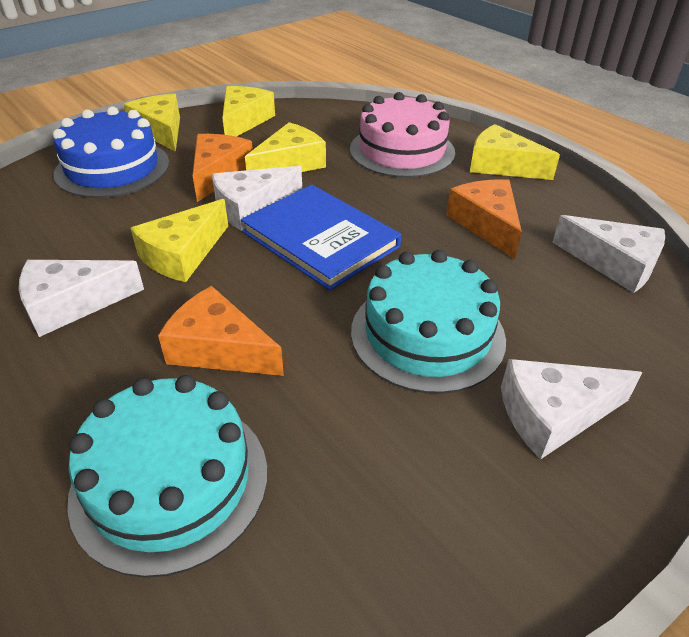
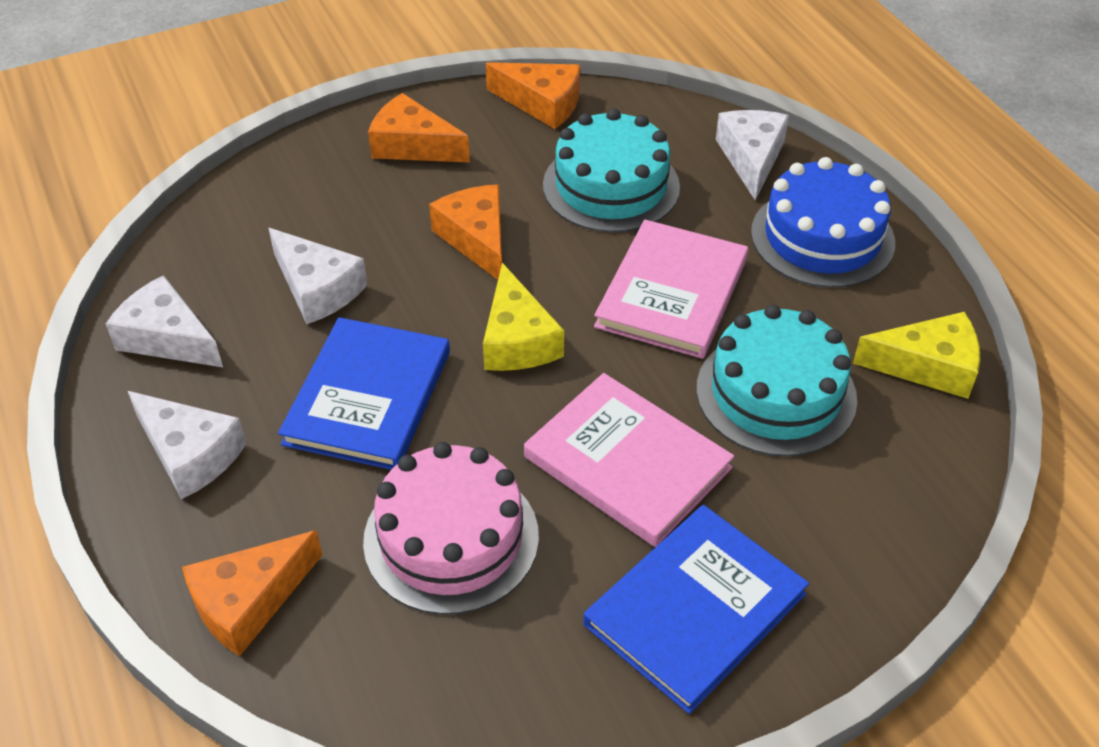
blue book: 1 -> 2
orange cheese: 3 -> 4
pink book: 0 -> 2
yellow cheese: 5 -> 2

